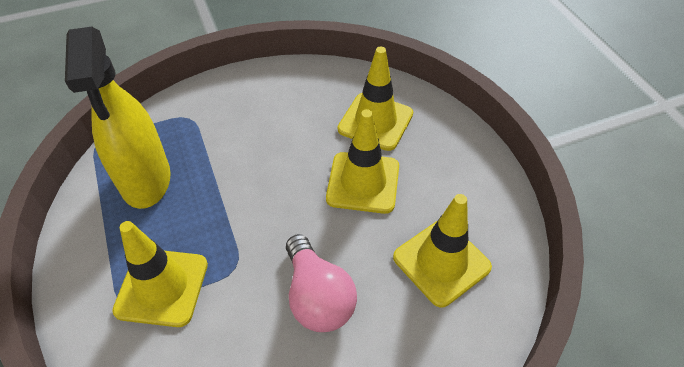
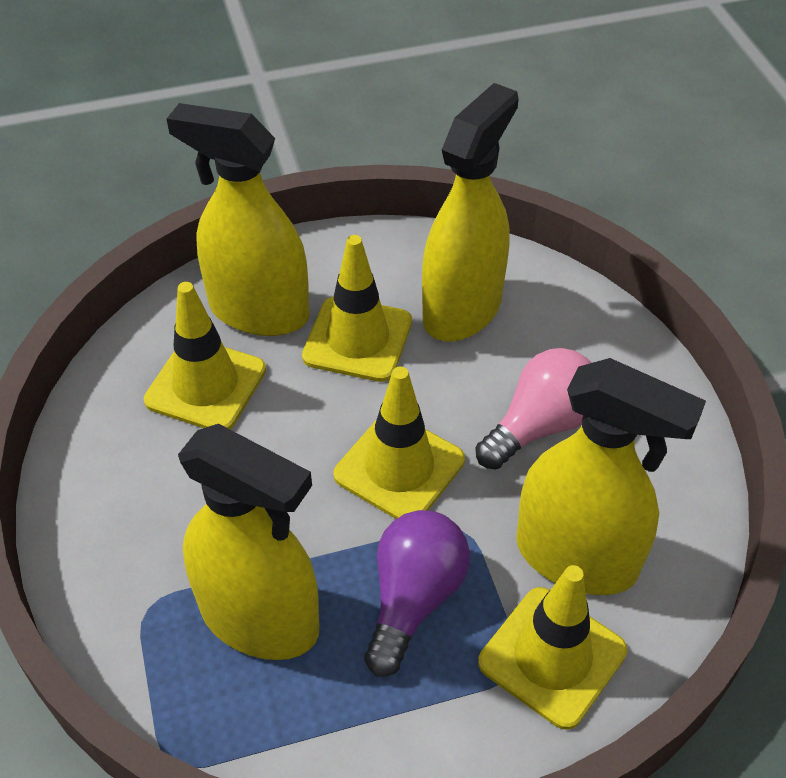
purple light bulb: 0 -> 1
yellow spray bottle: 1 -> 4

